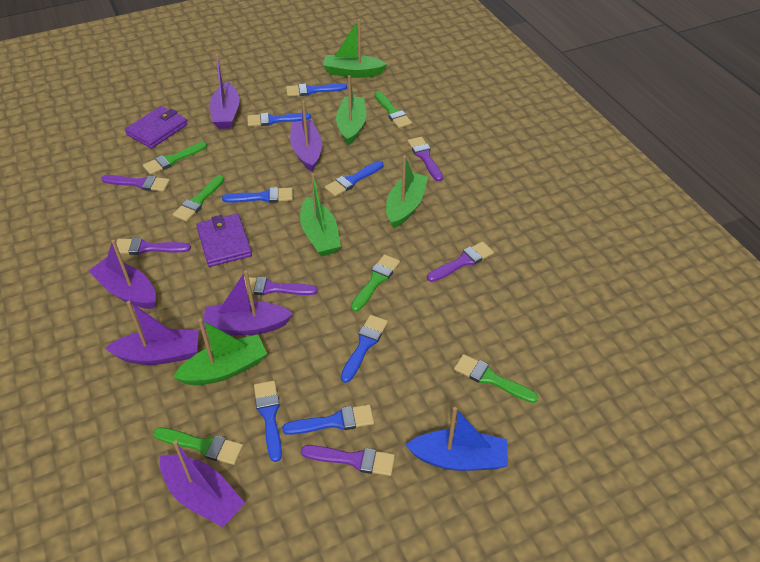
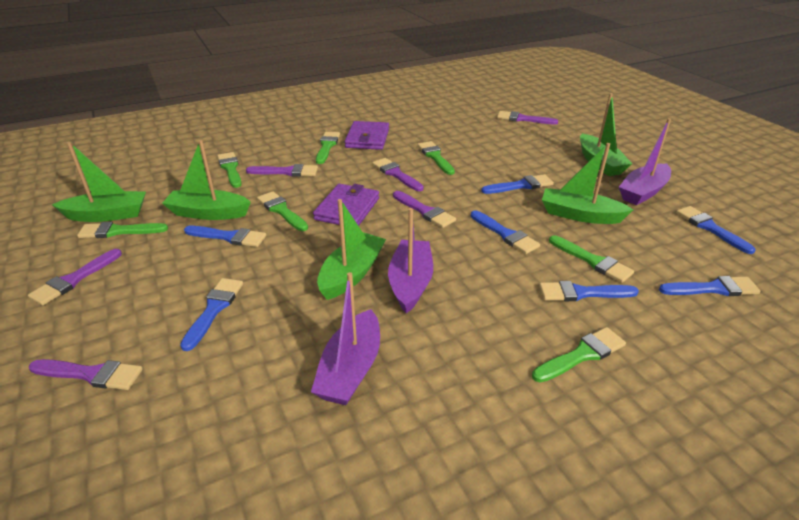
blue boat: 1 -> 0
green brush: 6 -> 7
purple boat: 6 -> 3

